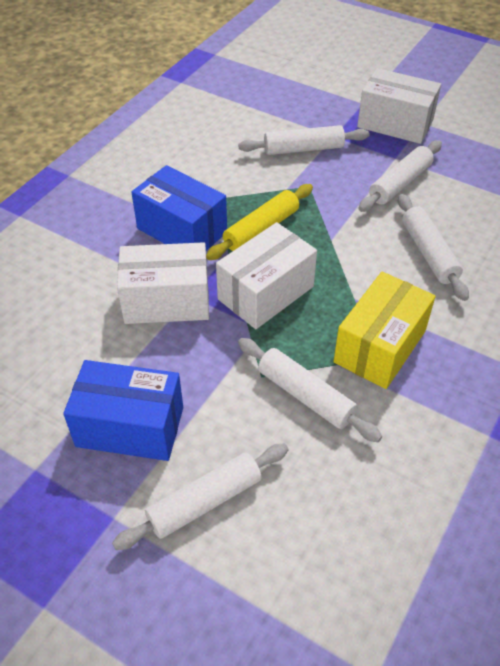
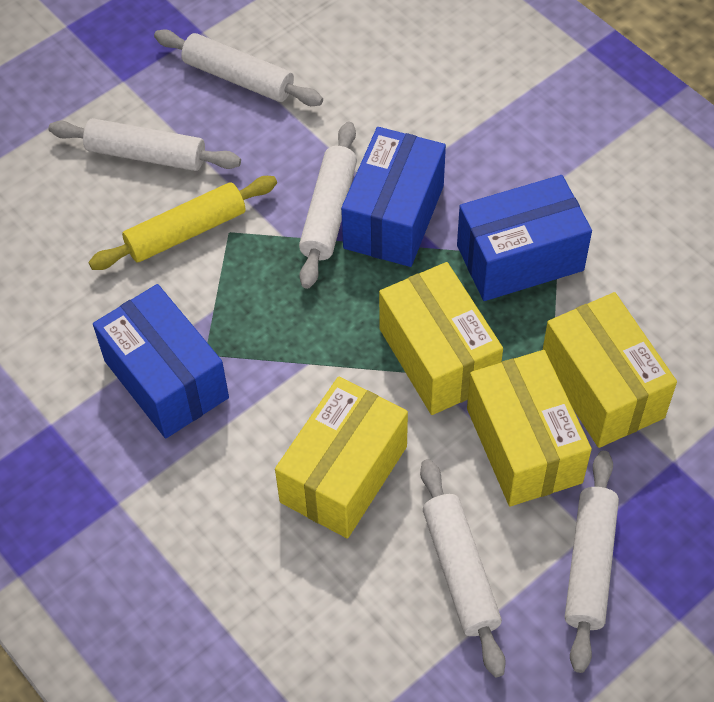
blue box: 2 -> 3
white box: 3 -> 0
yellow box: 1 -> 4

